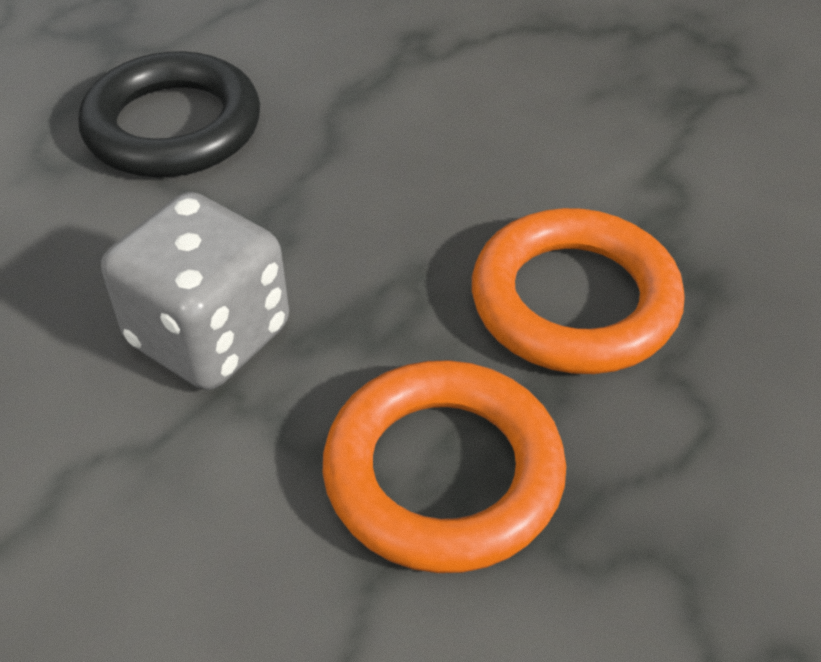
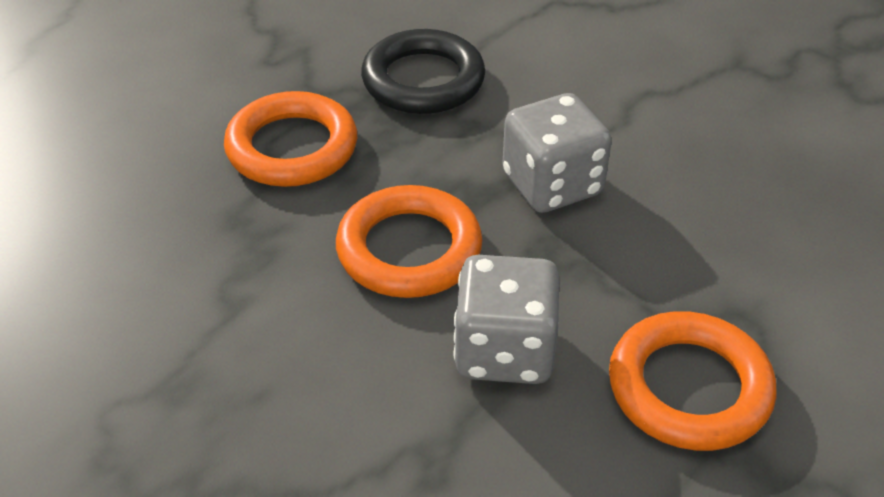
grey dice: 1 -> 2
orange ring: 2 -> 3

